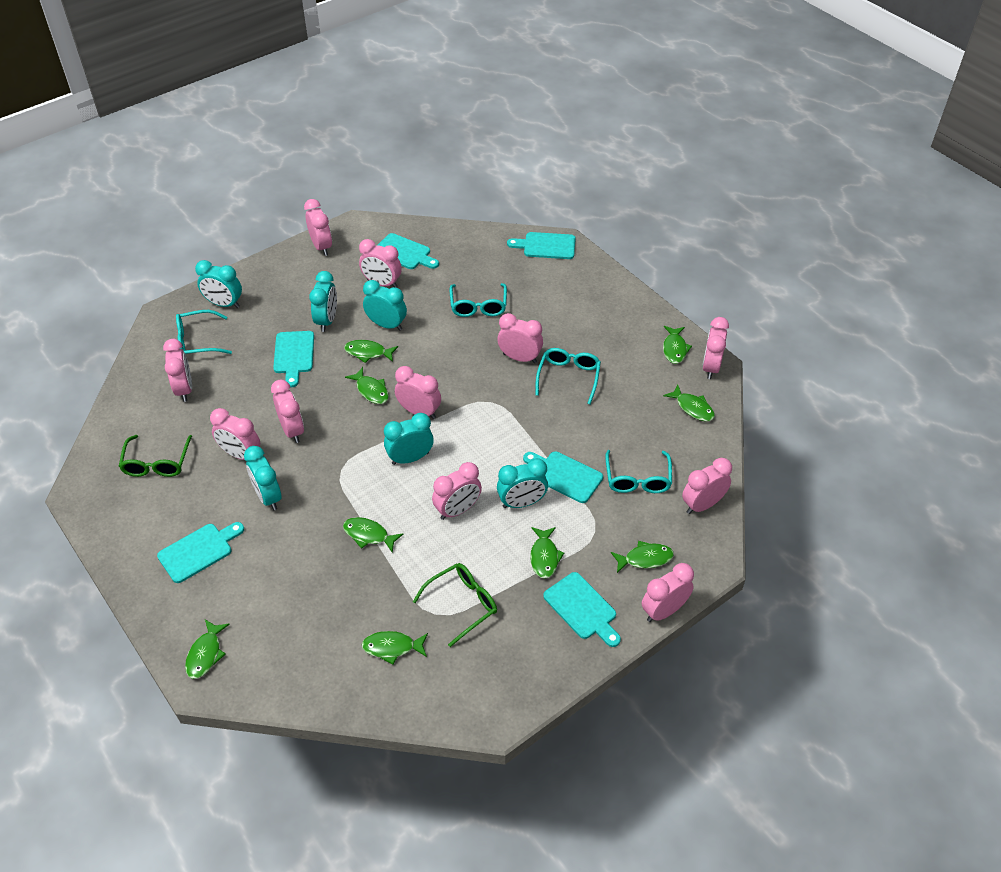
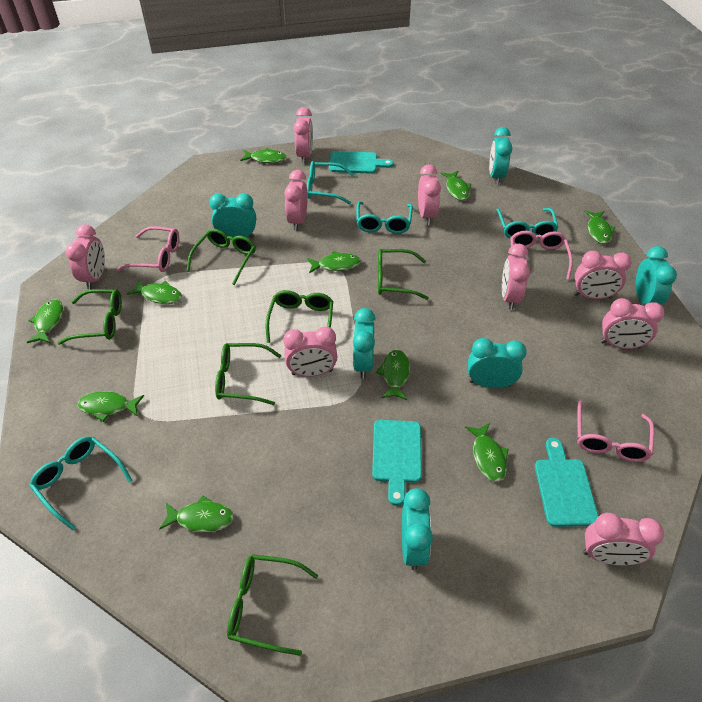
green fish: 9 -> 10
green glasses: 2 -> 6
pink clock: 11 -> 9
pink glasses: 0 -> 3
turquoise cutting board: 6 -> 3

